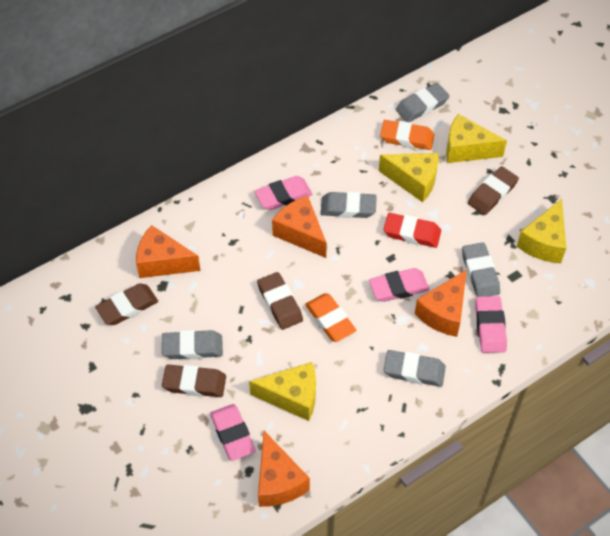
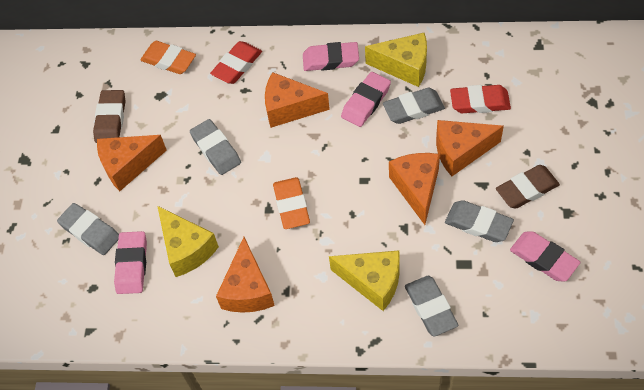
brown eraser: 4 -> 2
orange cheese: 4 -> 5
red eraser: 1 -> 2
yellow cheese: 4 -> 3

